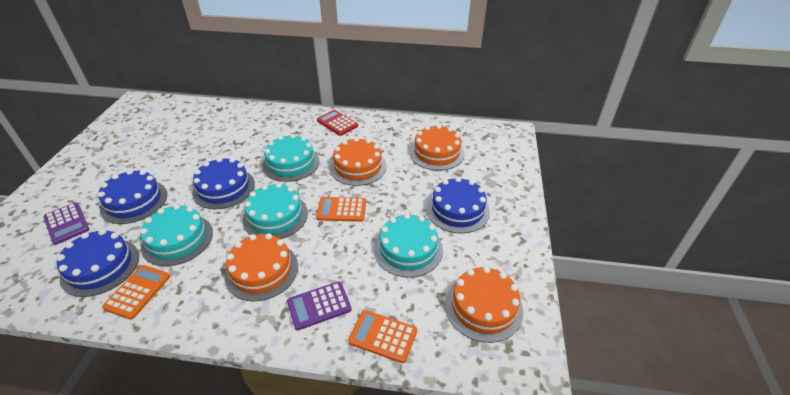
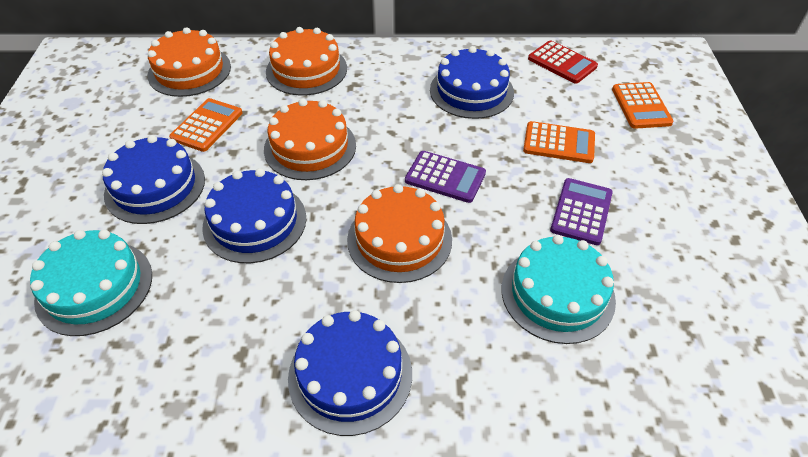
turquoise cake: 4 -> 2

